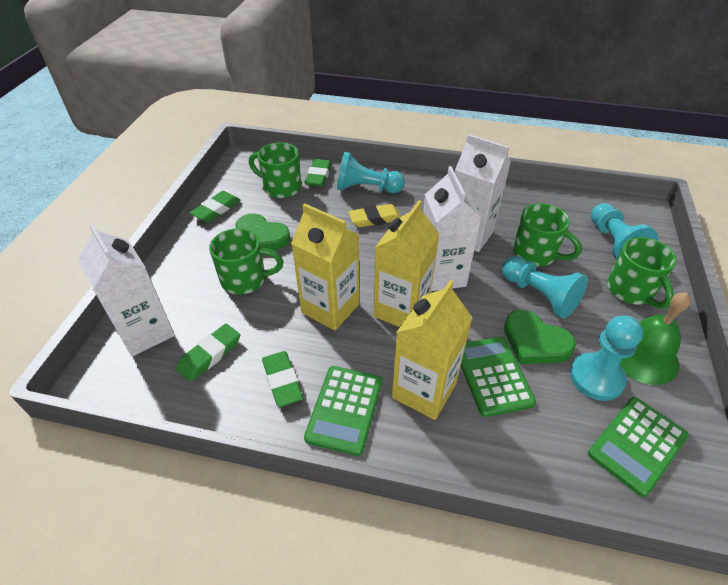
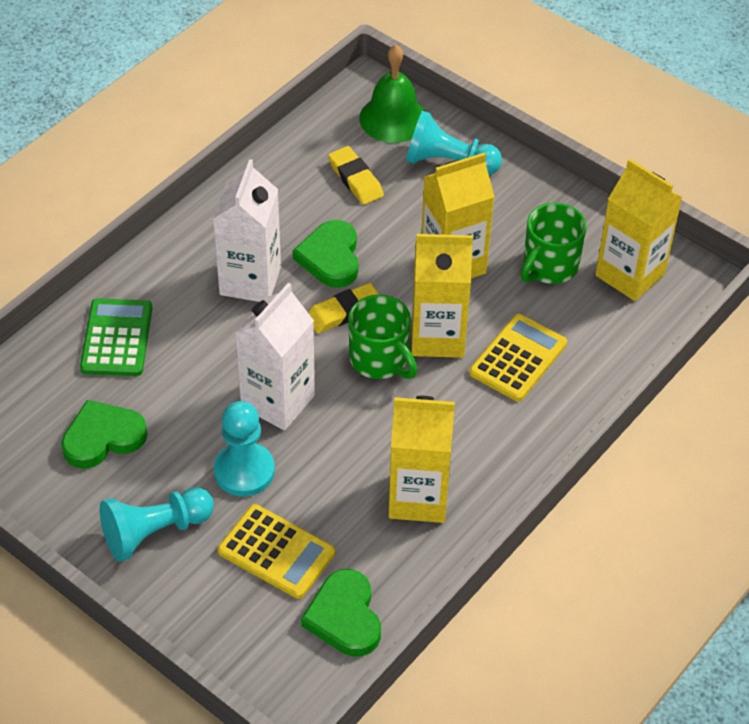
green calculator: 3 -> 1
green eraser: 4 -> 0
green heart: 2 -> 3
green mug: 4 -> 2
turquoise pawn: 4 -> 3
white carton: 3 -> 2
yellow calculator: 0 -> 2
yellow carton: 3 -> 4
yellow eraser: 1 -> 2

